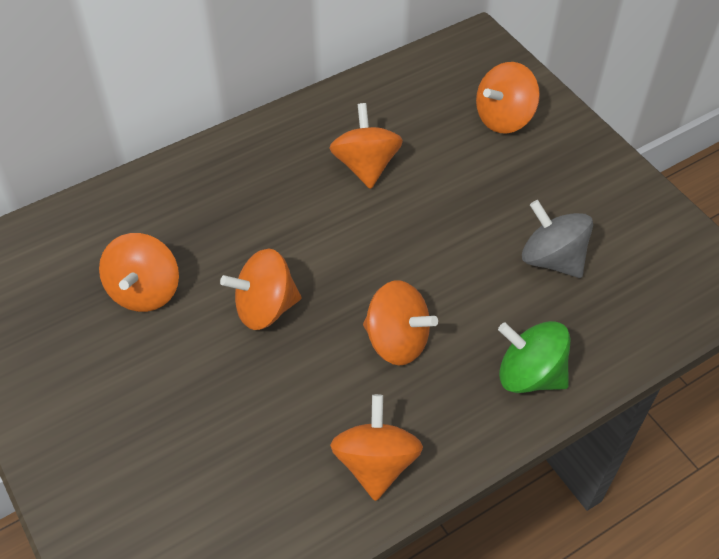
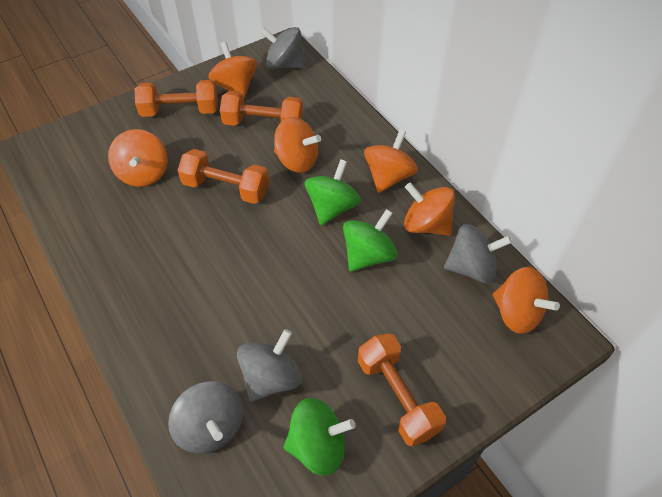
green spinning top: 1 -> 3
grey spinning top: 1 -> 4
orange dumbbell: 0 -> 4

